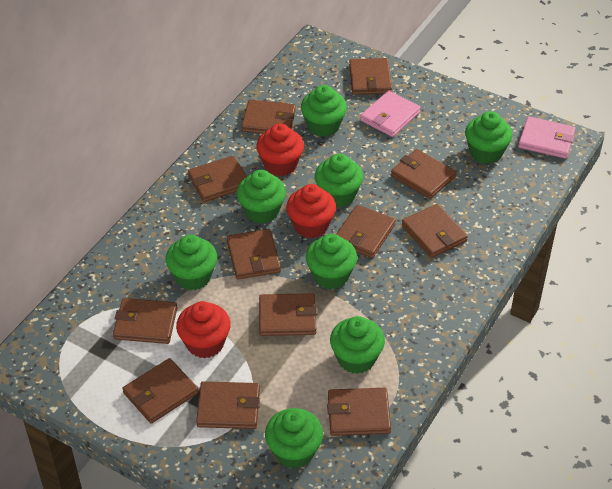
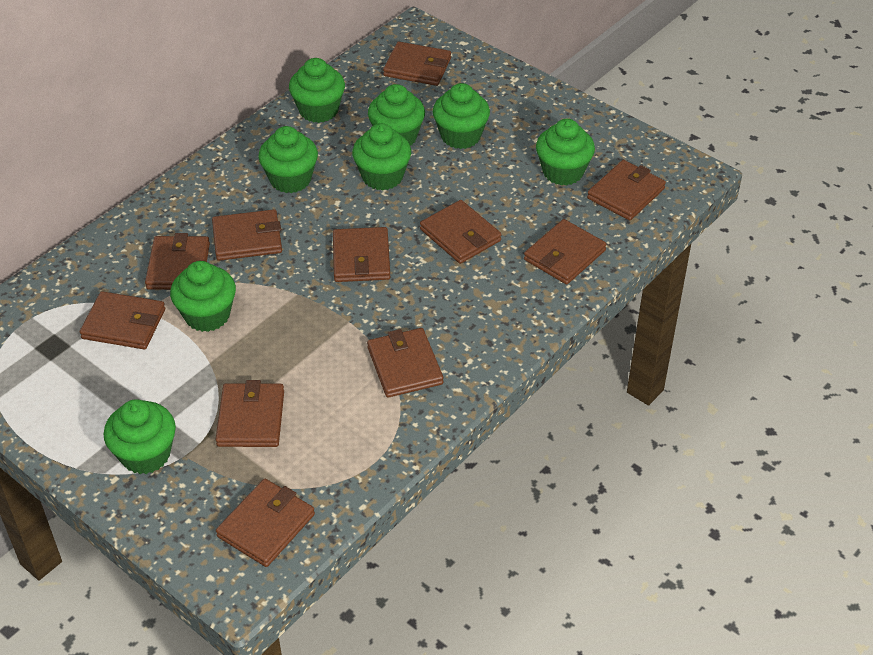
brown wallet: 12 -> 11
pink wallet: 2 -> 0
red cupcake: 3 -> 0

